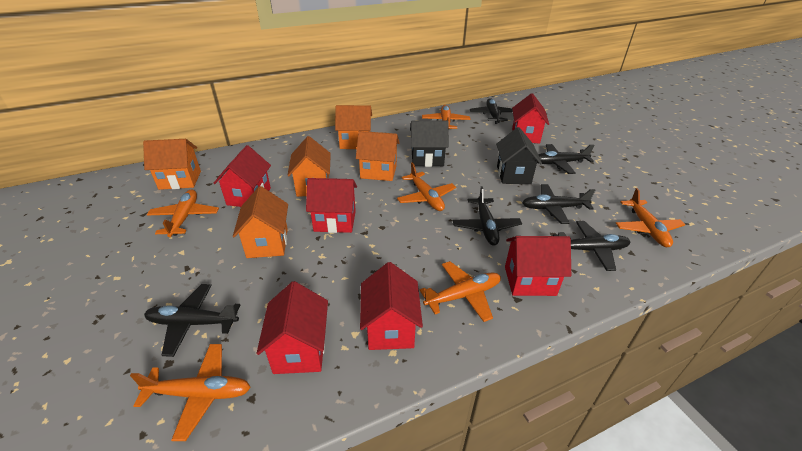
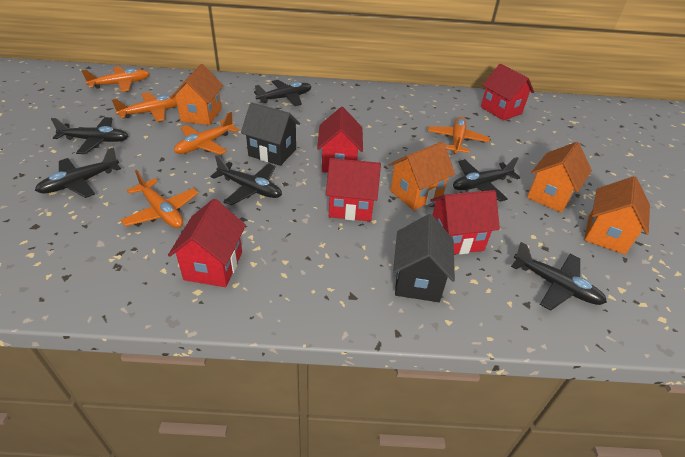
orange house: 5 -> 4
orange plane: 6 -> 5
red house: 6 -> 5

